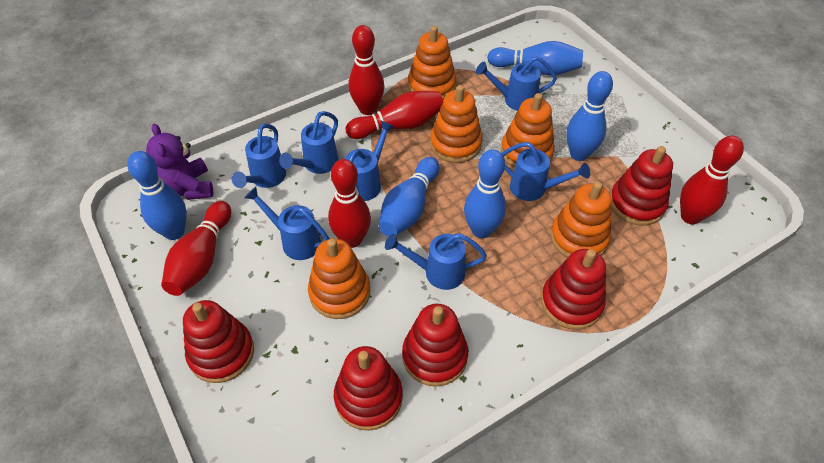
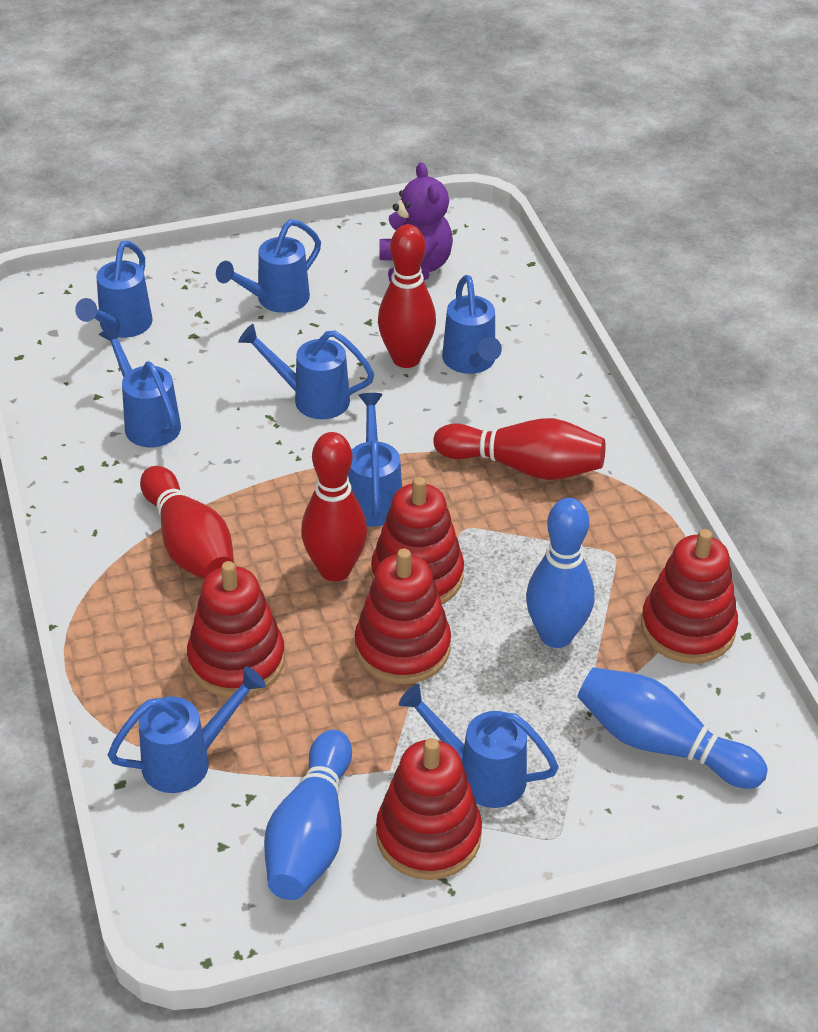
blue bowling pin: 5 -> 3
blue watering can: 7 -> 8
orange stacking toy: 5 -> 0
red bowling pin: 5 -> 4

